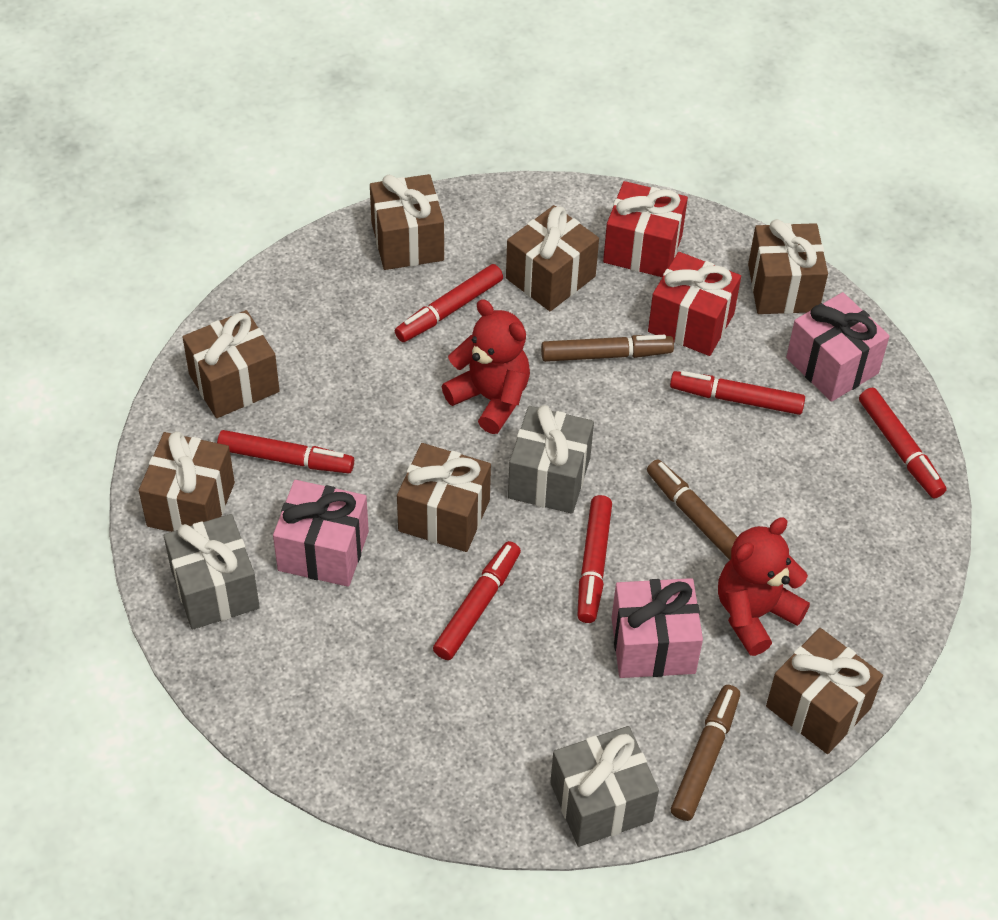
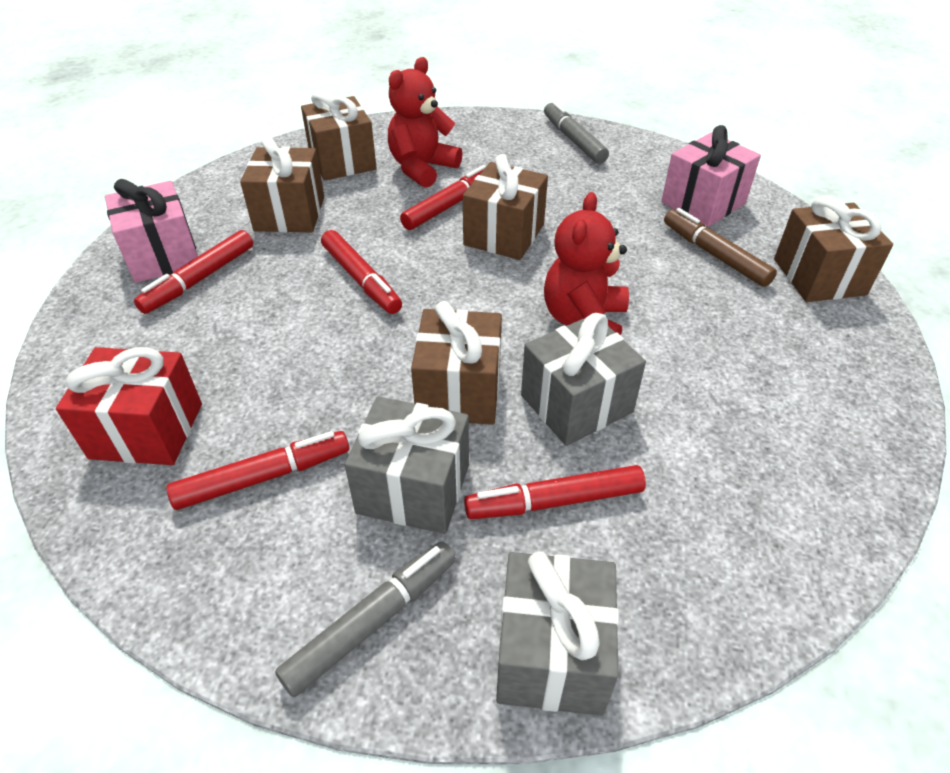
brown gift: 7 -> 5
brown marker: 3 -> 1
grey marker: 0 -> 2
pink gift: 3 -> 2
red gift: 2 -> 1
red marker: 6 -> 5

